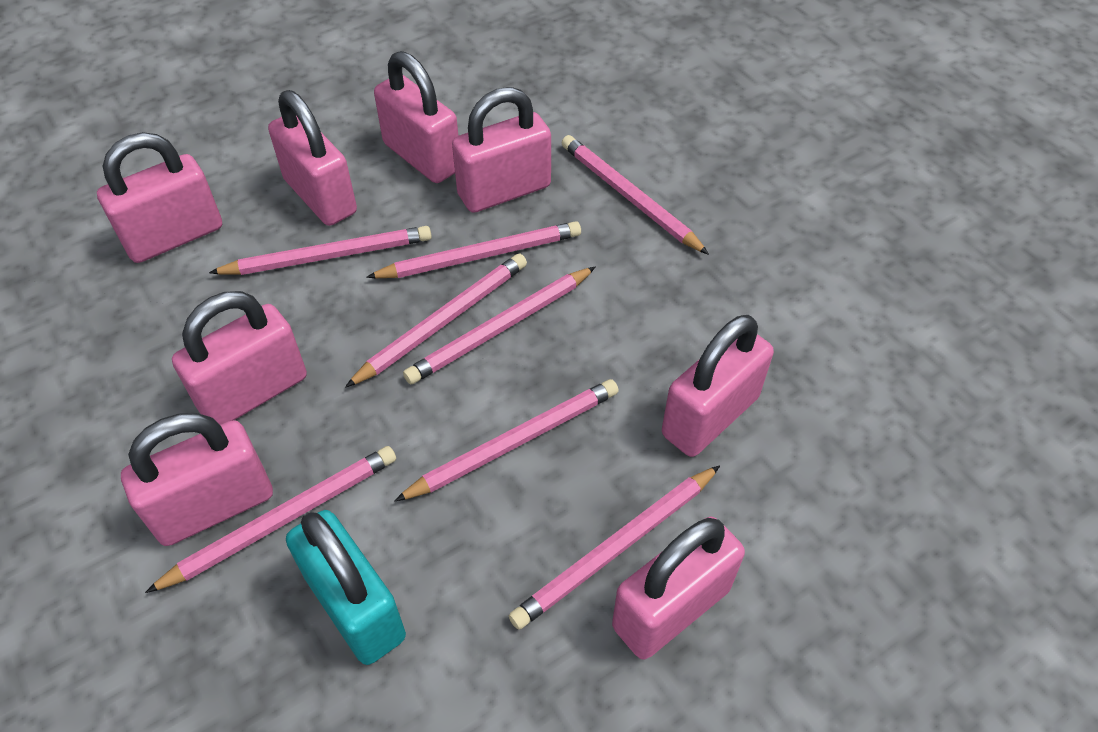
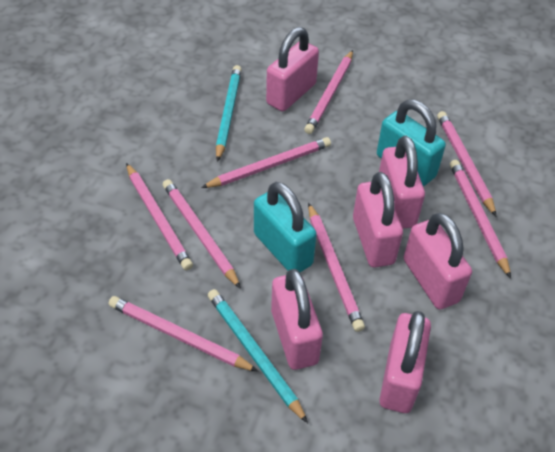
pink padlock: 8 -> 6
turquoise padlock: 1 -> 2
turquoise pencil: 0 -> 2

